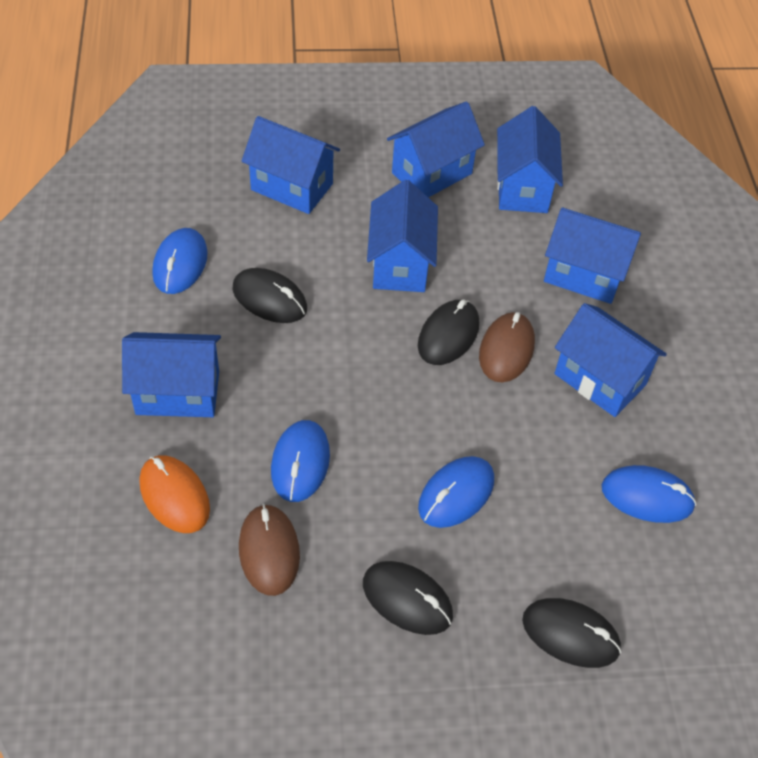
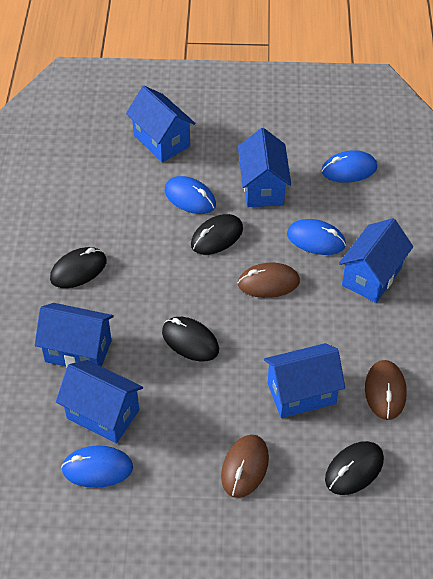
blue house: 7 -> 6
brown mouse: 2 -> 3
orange mouse: 1 -> 0

